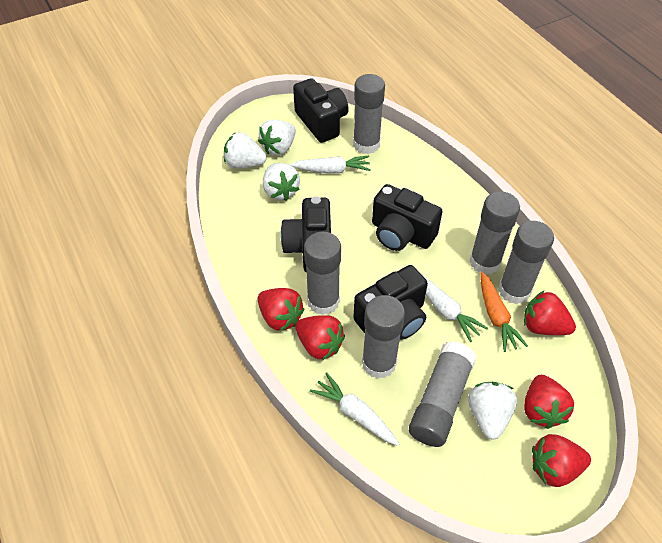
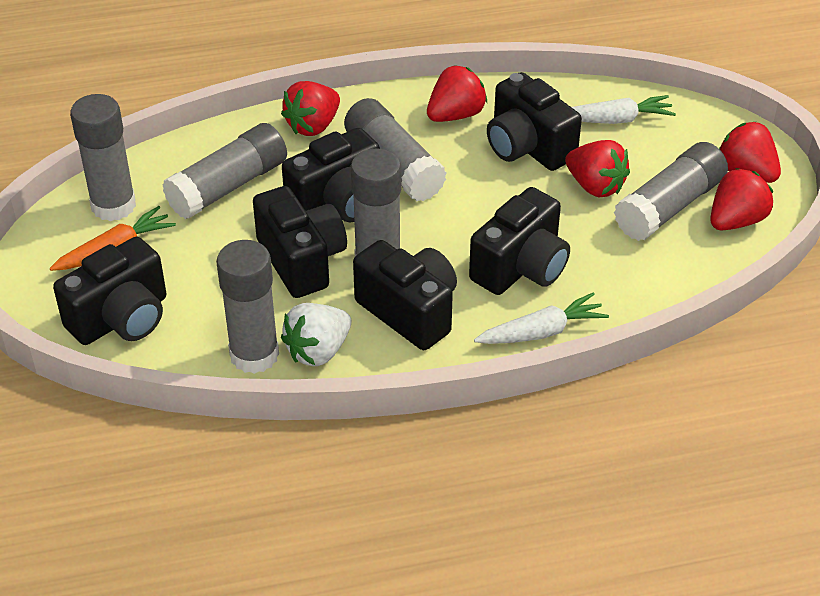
black camera: 4 -> 6
white carrot: 3 -> 2
white strawberry: 4 -> 1

